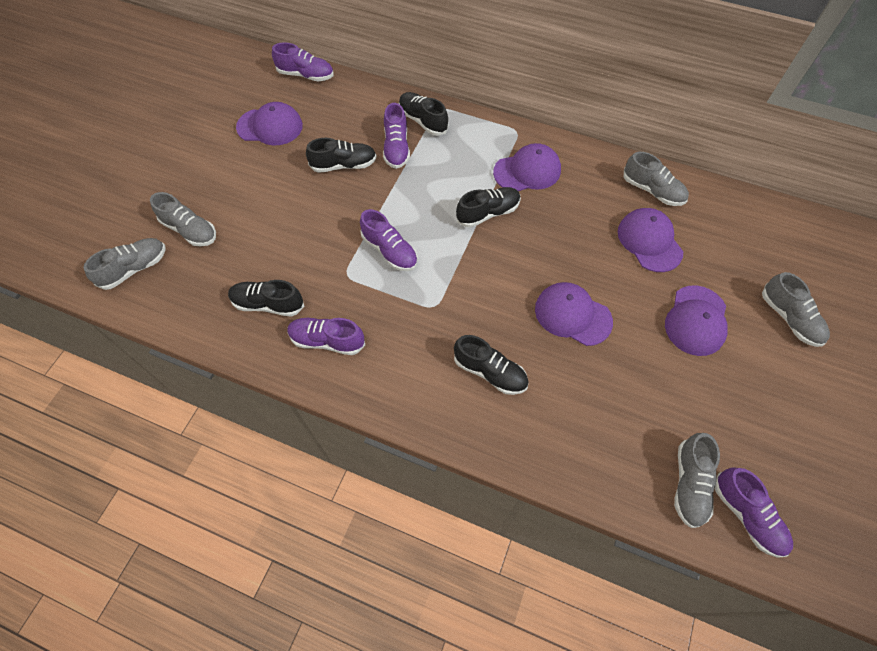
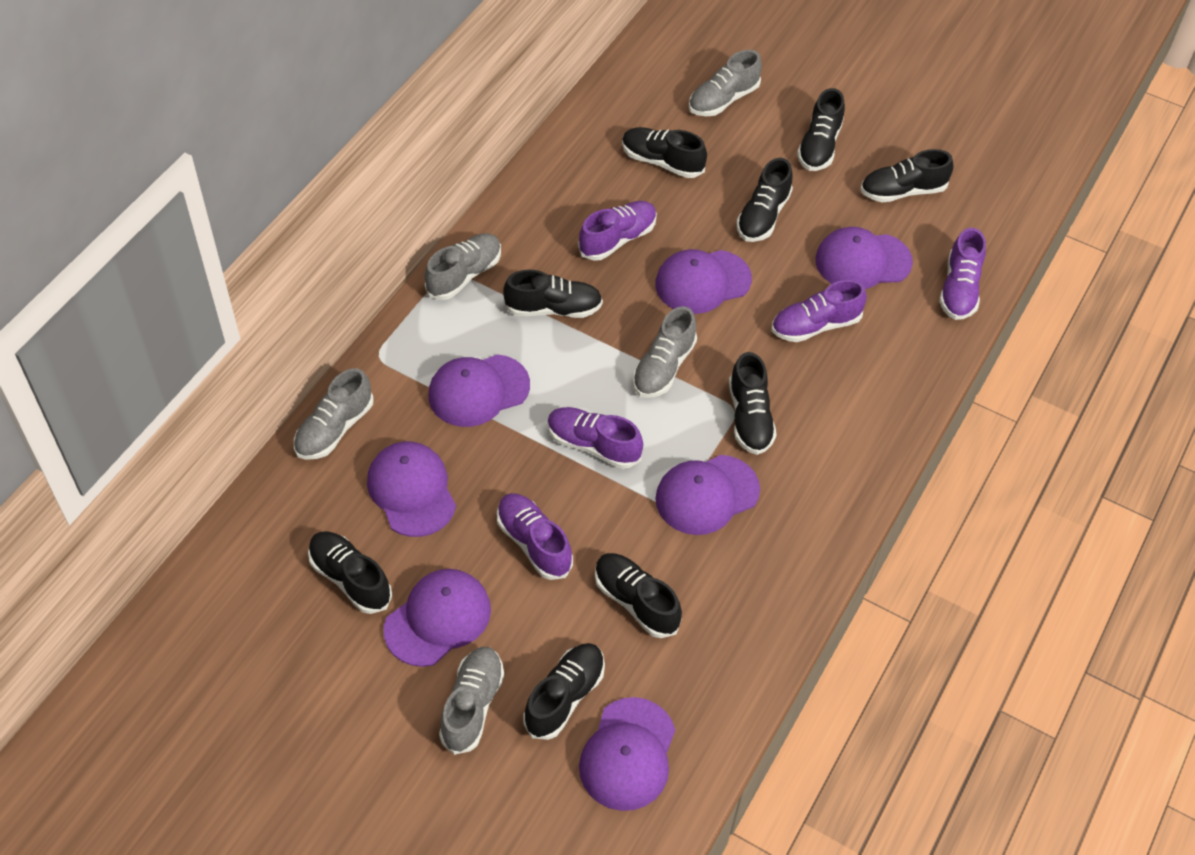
black shoe: 5 -> 9
purple cap: 5 -> 7

